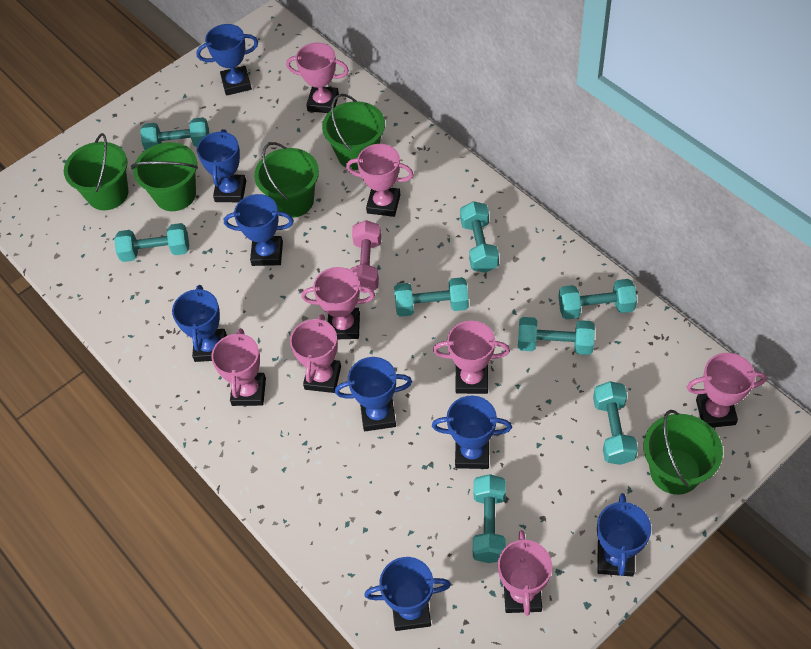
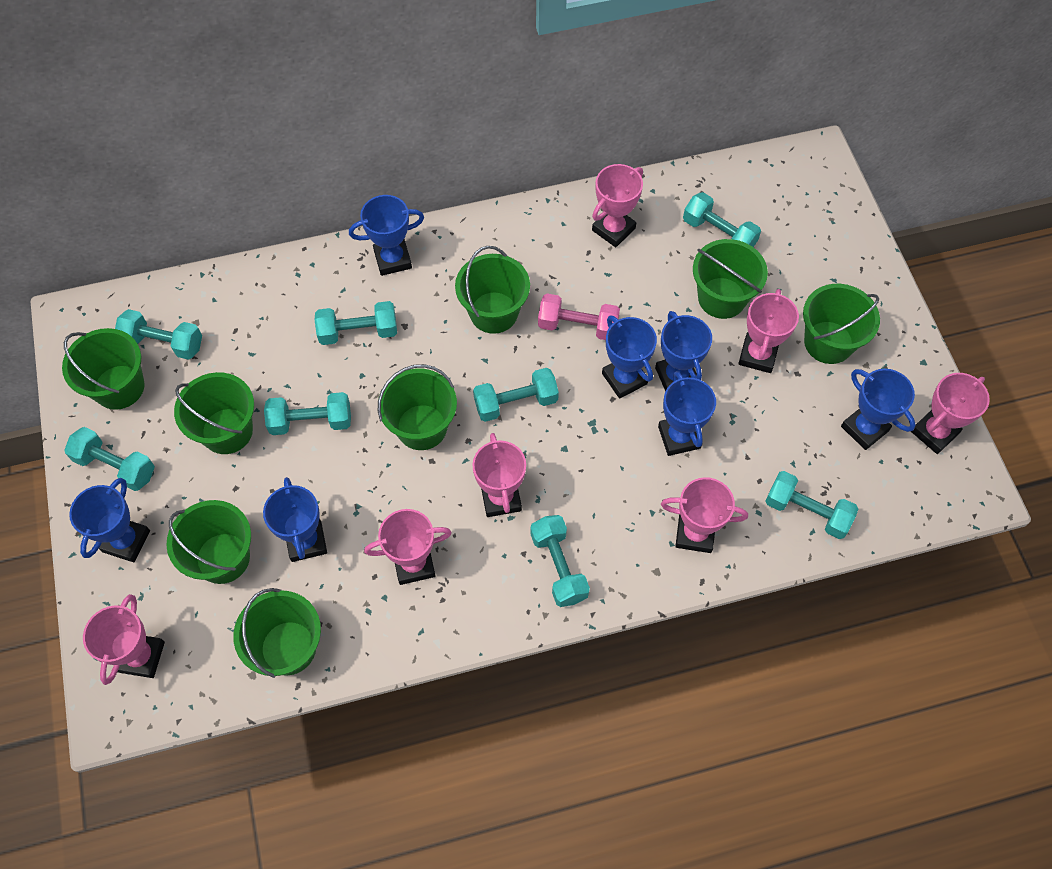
blue trophy: 8 -> 7
green bucket: 5 -> 8
pink trophy: 8 -> 7

